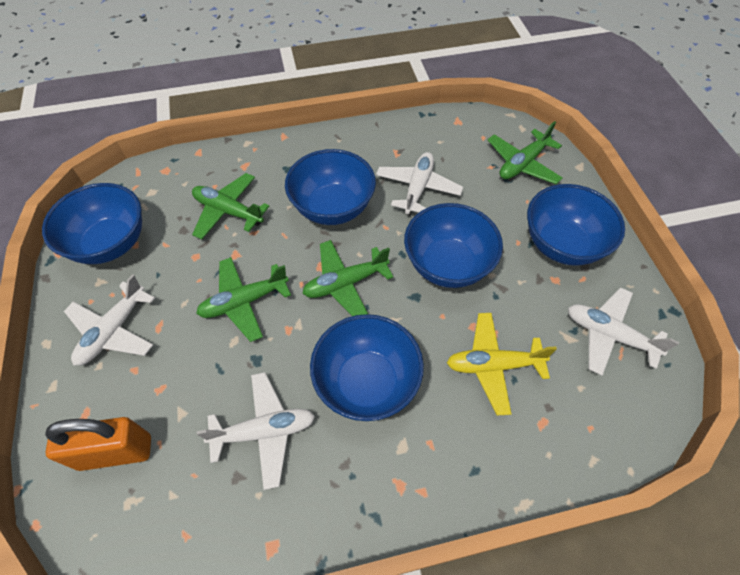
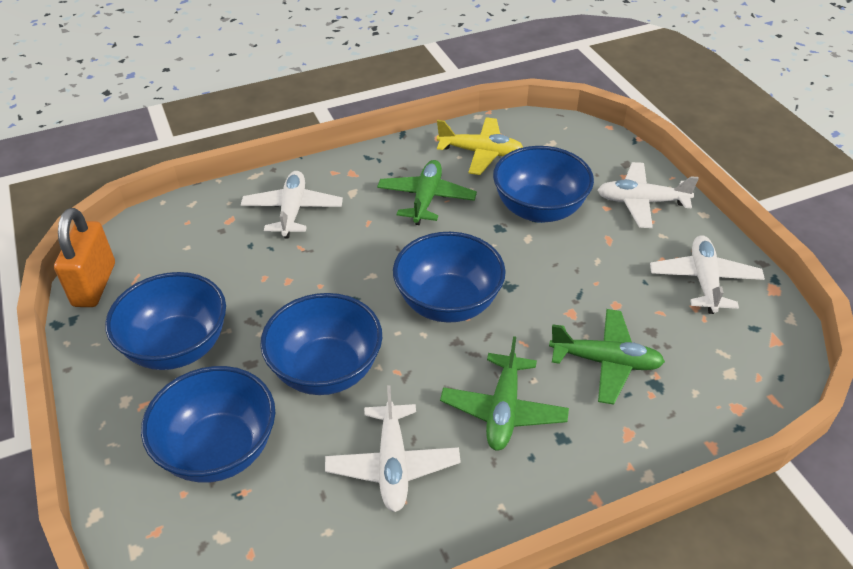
green plane: 4 -> 3

